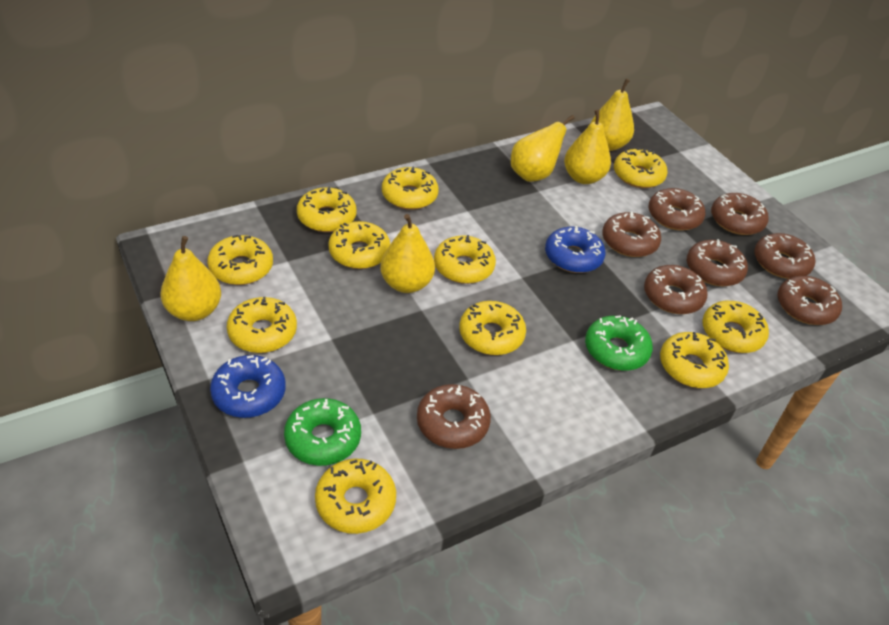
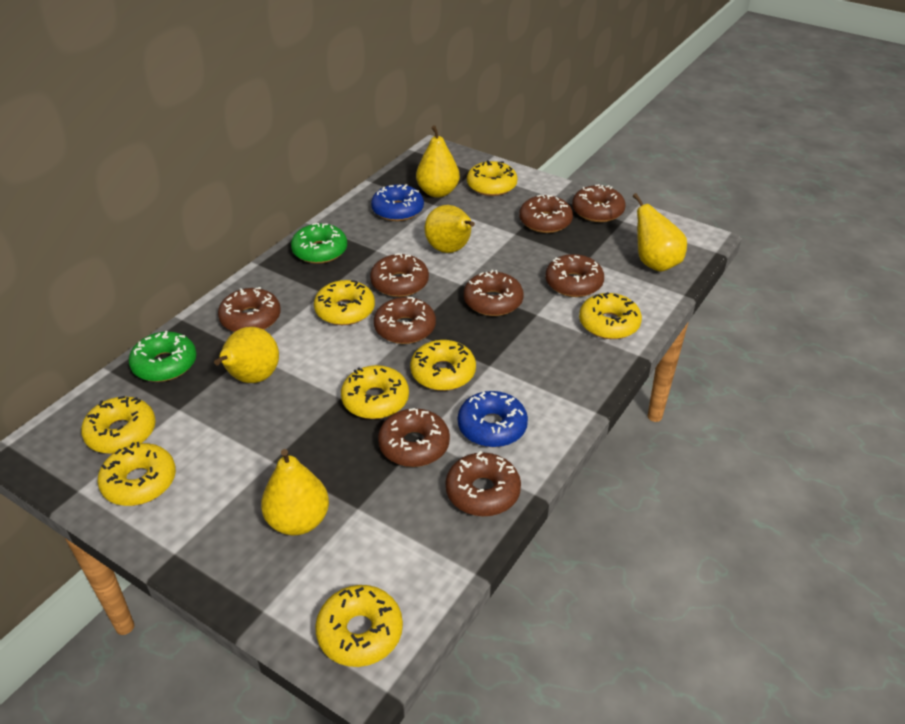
brown donut: 8 -> 9
yellow donut: 11 -> 8

